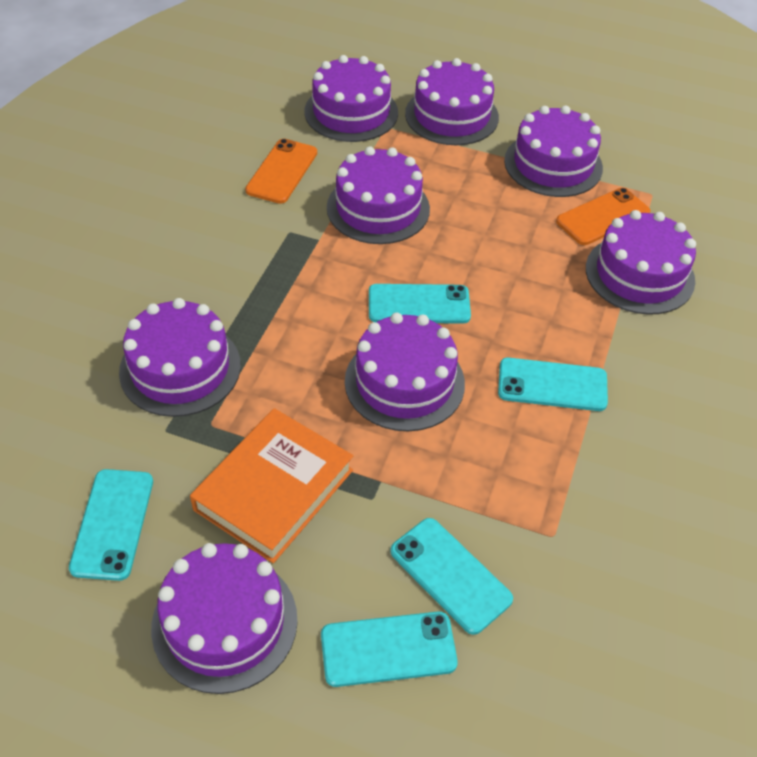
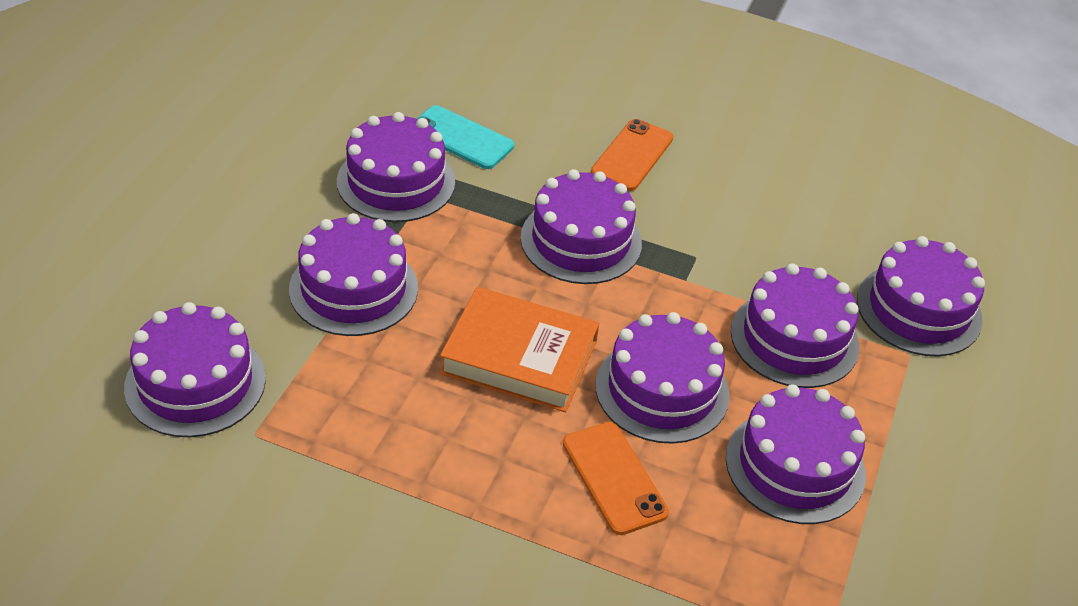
turquoise phone: 5 -> 1

